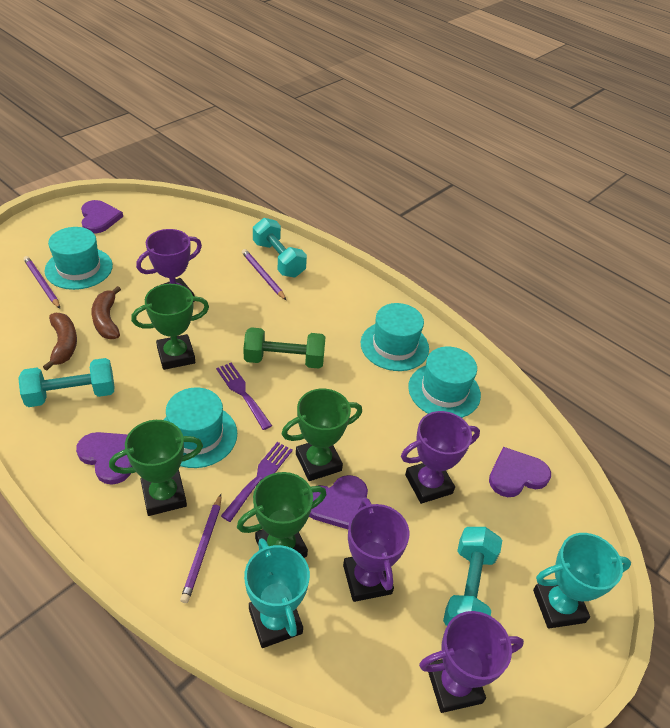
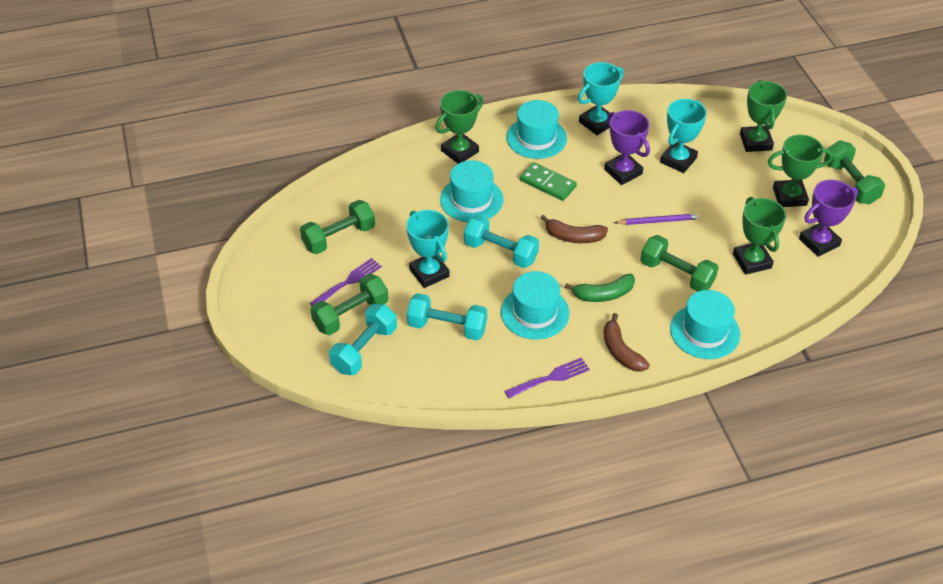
green banana: 0 -> 1
green domino: 0 -> 1
green dumbbell: 1 -> 4
purple heart: 4 -> 0
purple pencil: 3 -> 1
purple trophy: 4 -> 2
turquoise trophy: 2 -> 3

